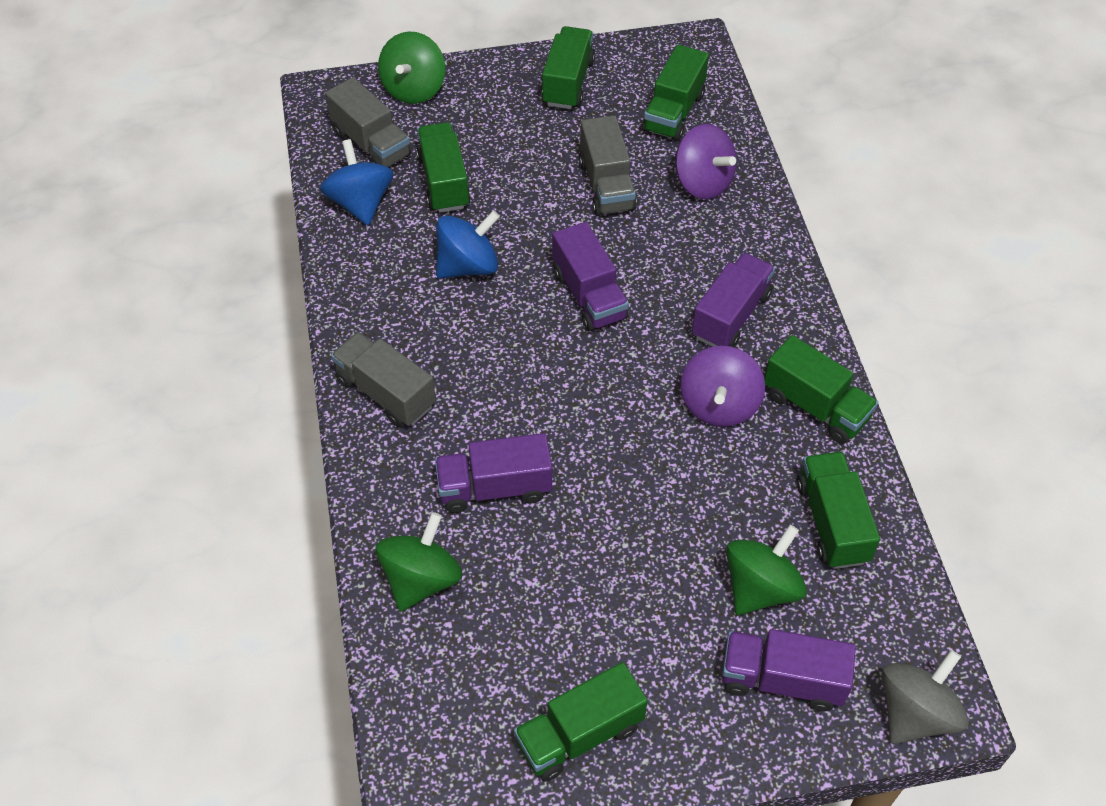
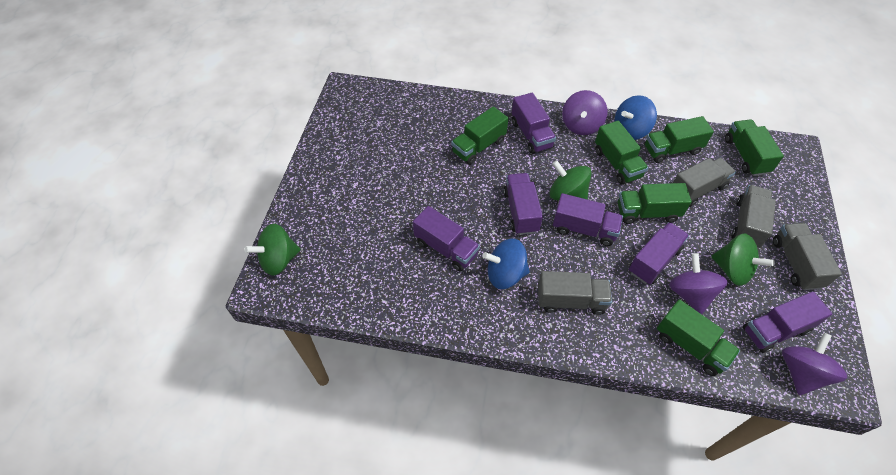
grey spinning top: 1 -> 0
grey truck: 3 -> 4
purple spinning top: 2 -> 3
purple truck: 4 -> 6

